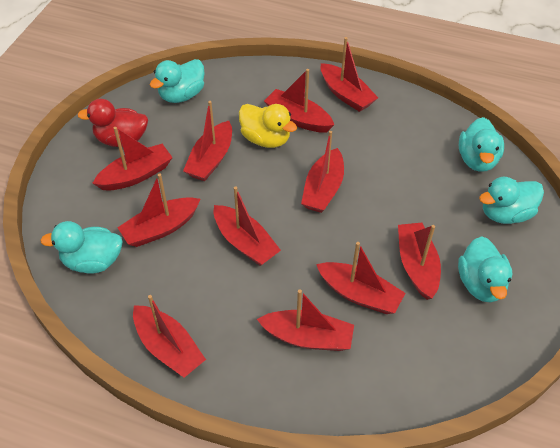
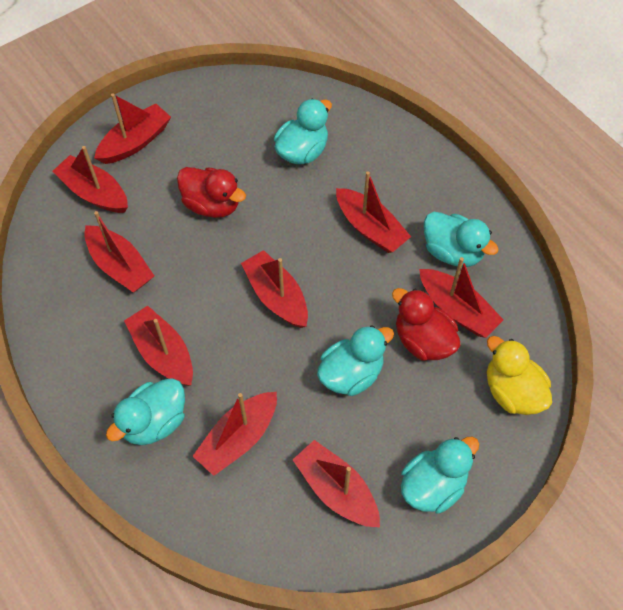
red boat: 11 -> 9
red duck: 1 -> 2

